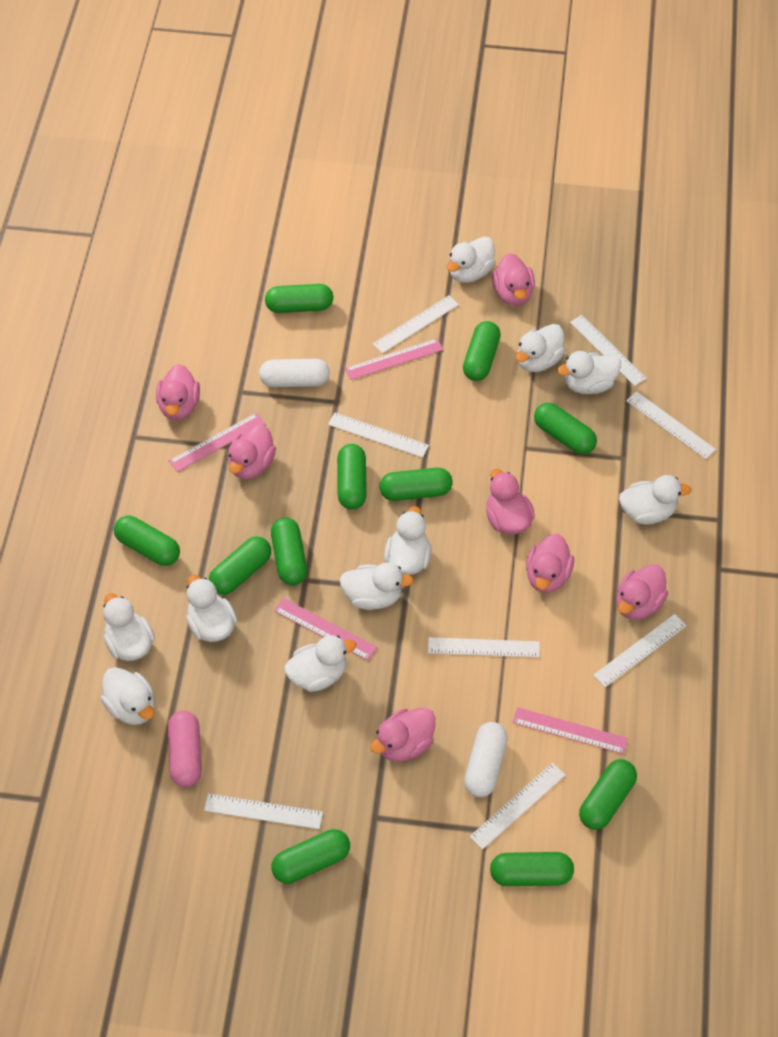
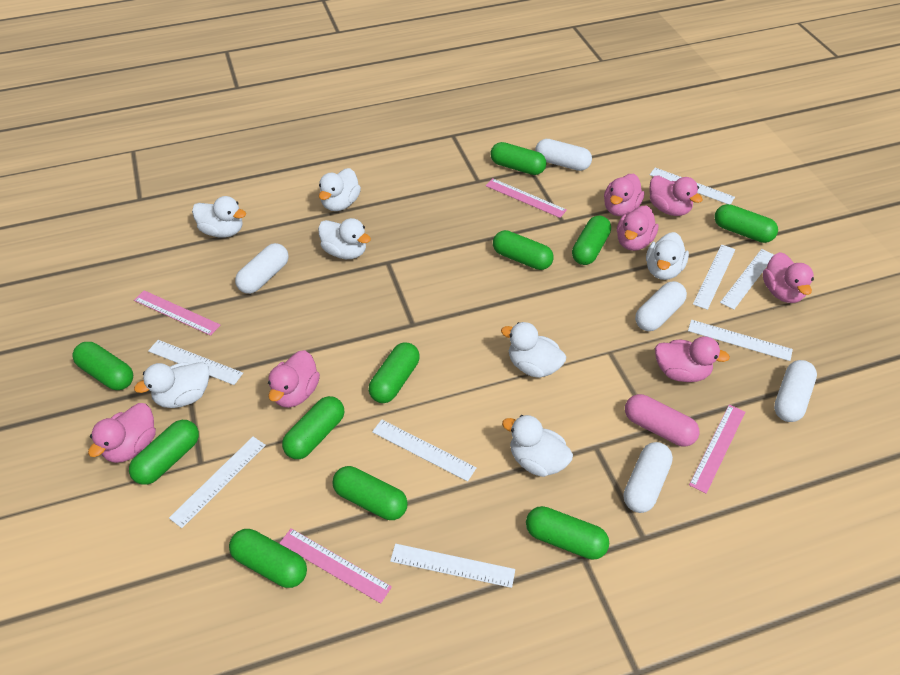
white capsule: 2 -> 5
white duck: 10 -> 7

